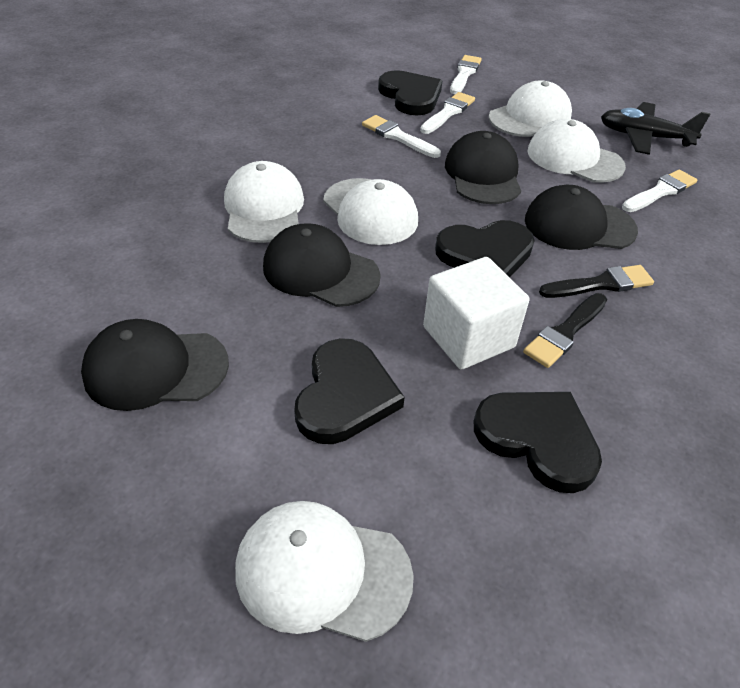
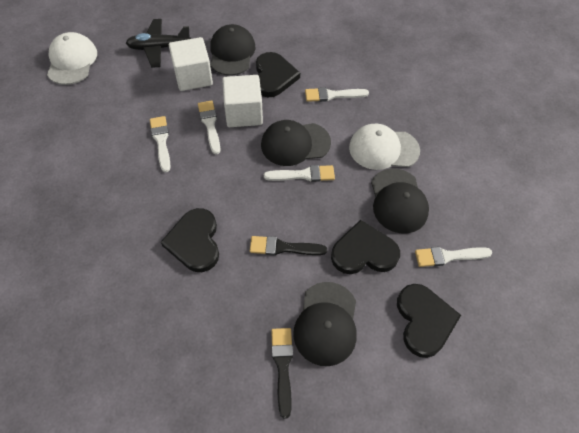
white brush: 4 -> 5
white cap: 5 -> 2
white cube: 1 -> 2

